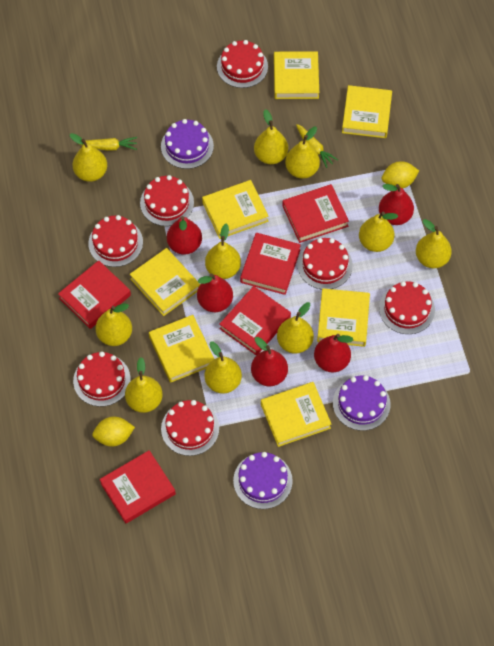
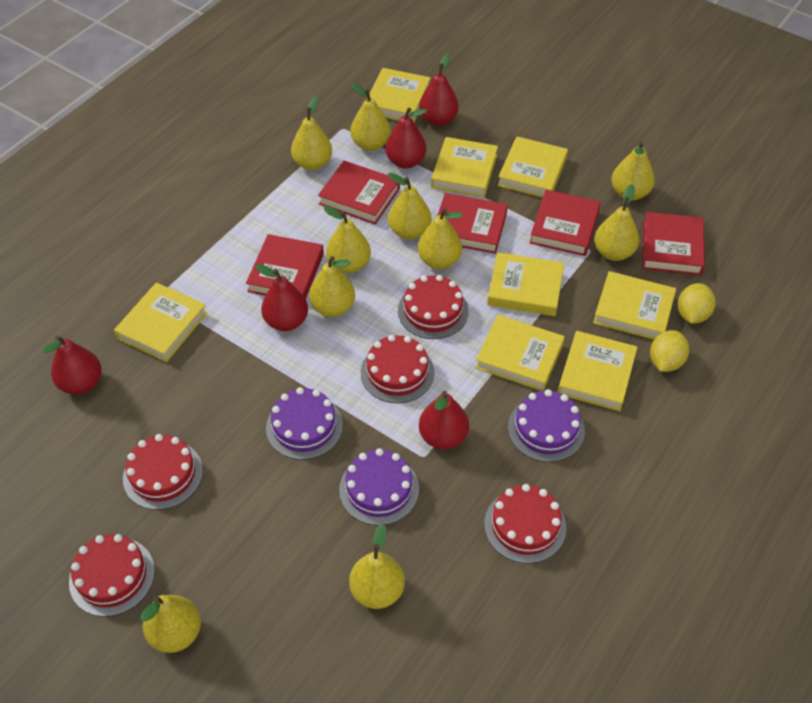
red cake: 7 -> 5
yellow book: 7 -> 8
yellow carrot: 2 -> 0

